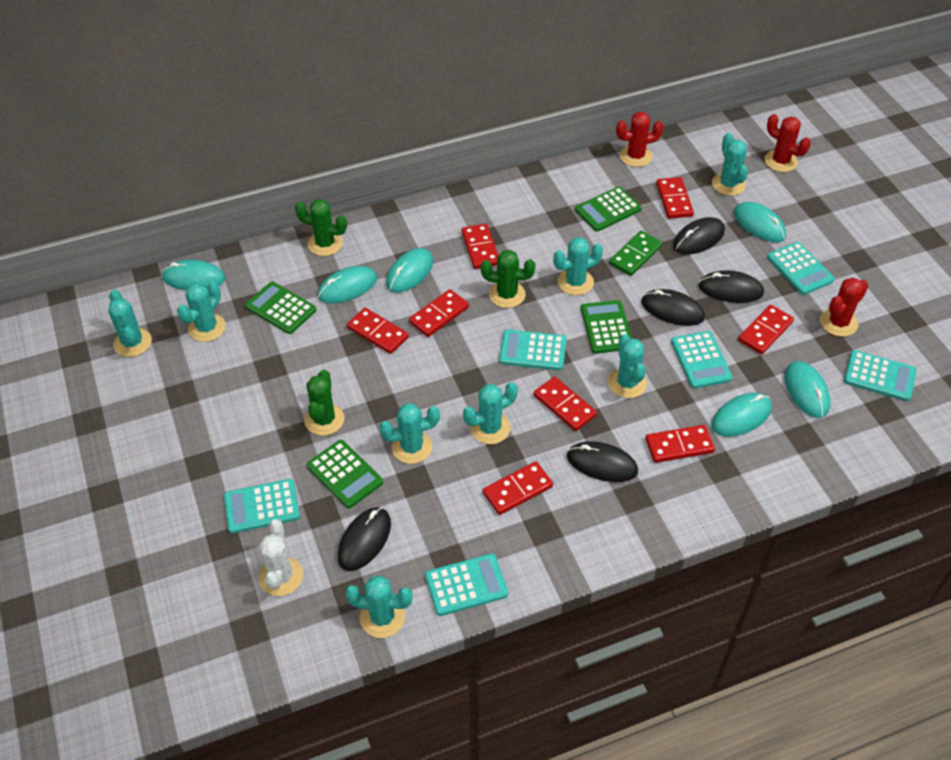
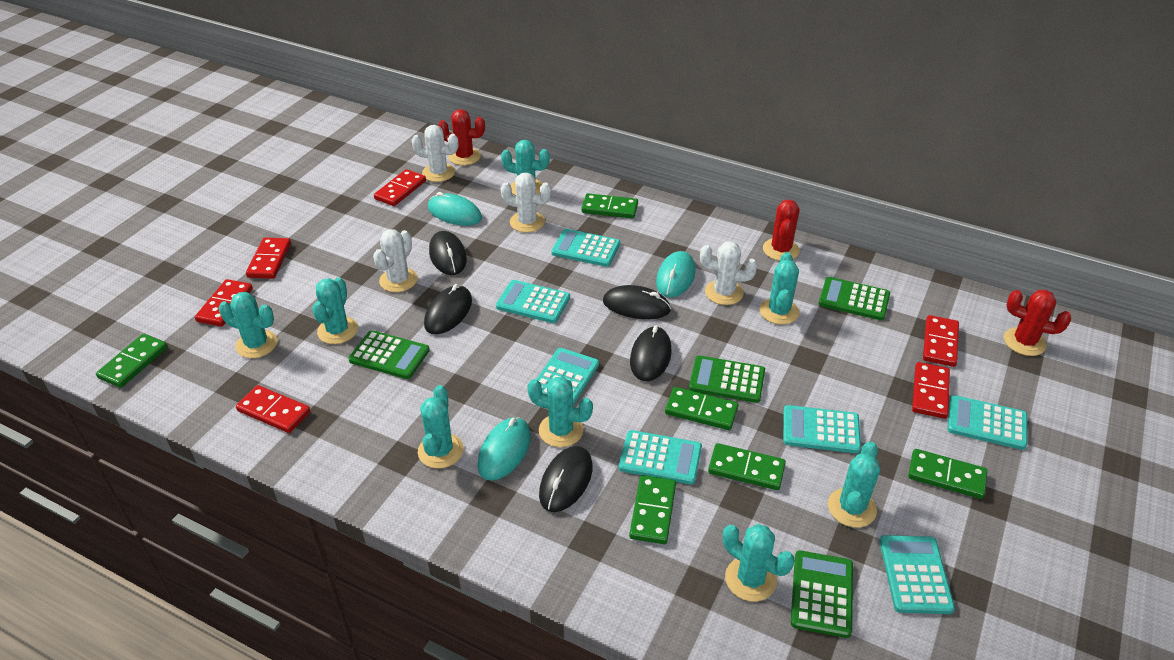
green cactus: 3 -> 0
green domino: 1 -> 6
red domino: 8 -> 6
turquoise calculator: 6 -> 7
turquoise mouse: 6 -> 3
white cactus: 1 -> 4

